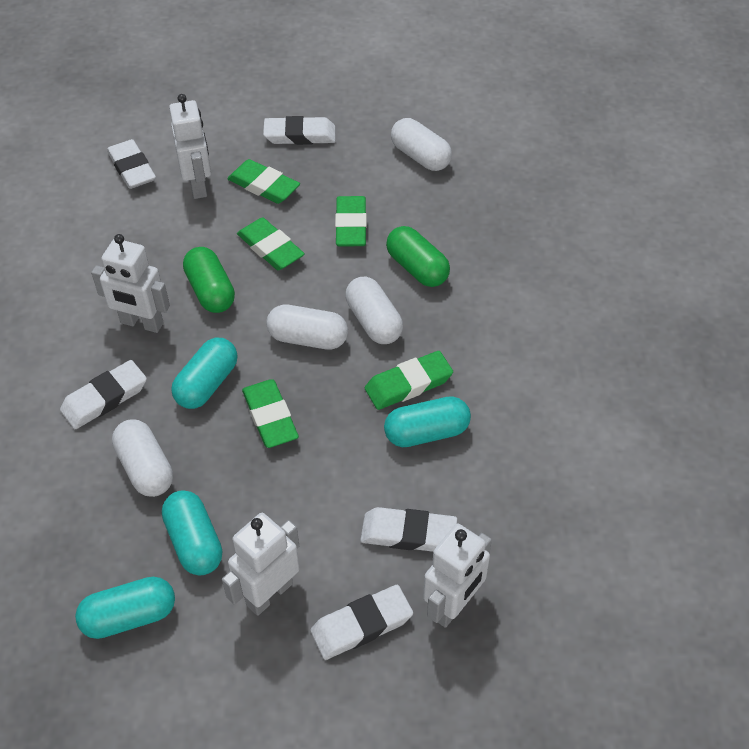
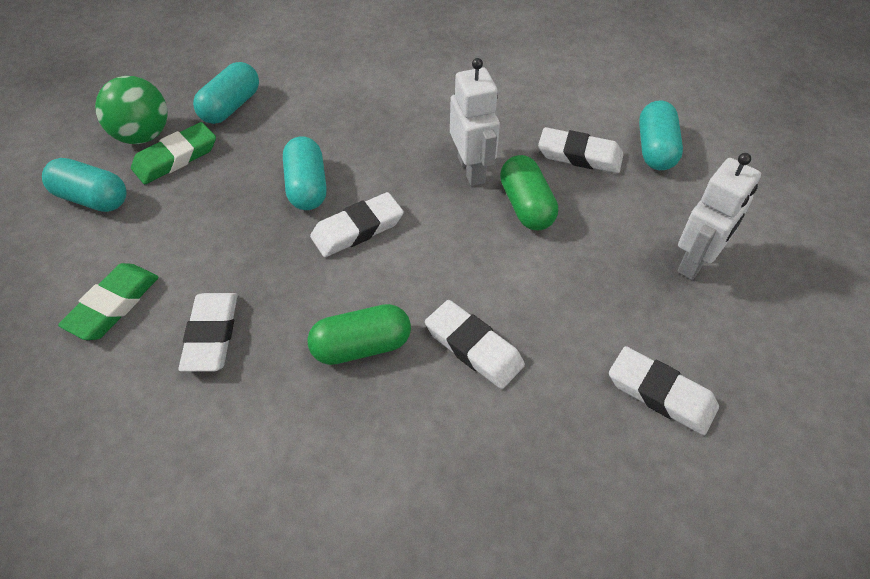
green ball: 0 -> 1
green eraser: 5 -> 2
white capsule: 4 -> 0
white robot: 4 -> 2

